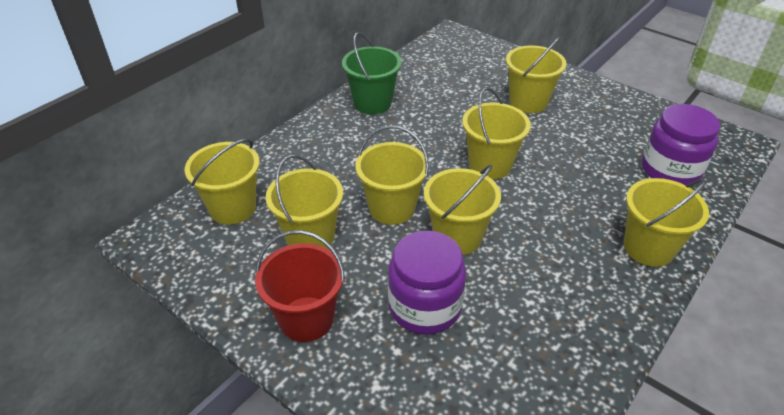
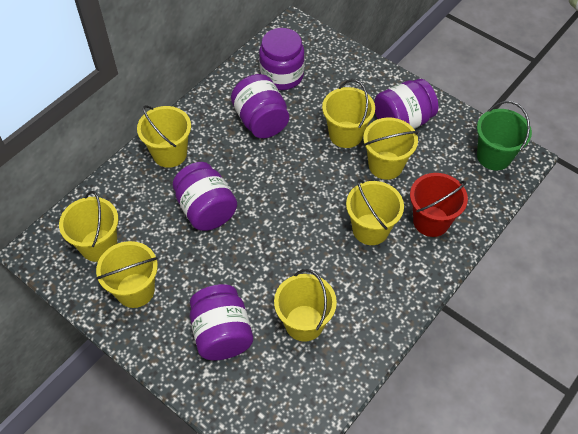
purple jar: 2 -> 5

